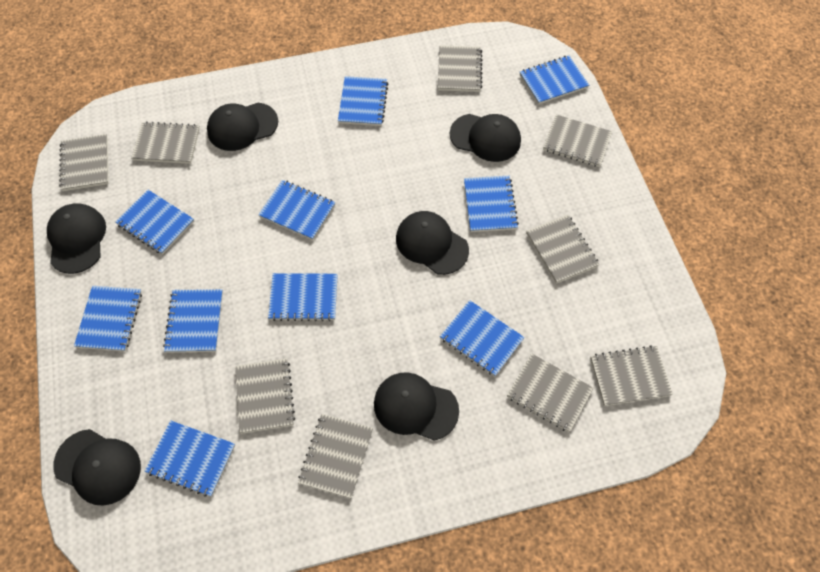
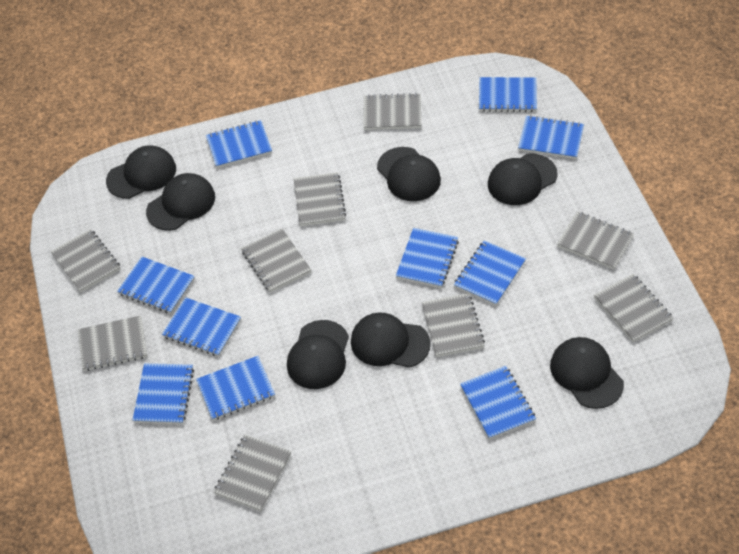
black cap: 6 -> 7

